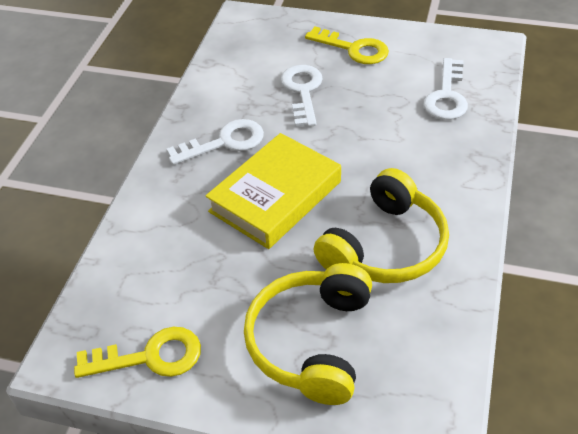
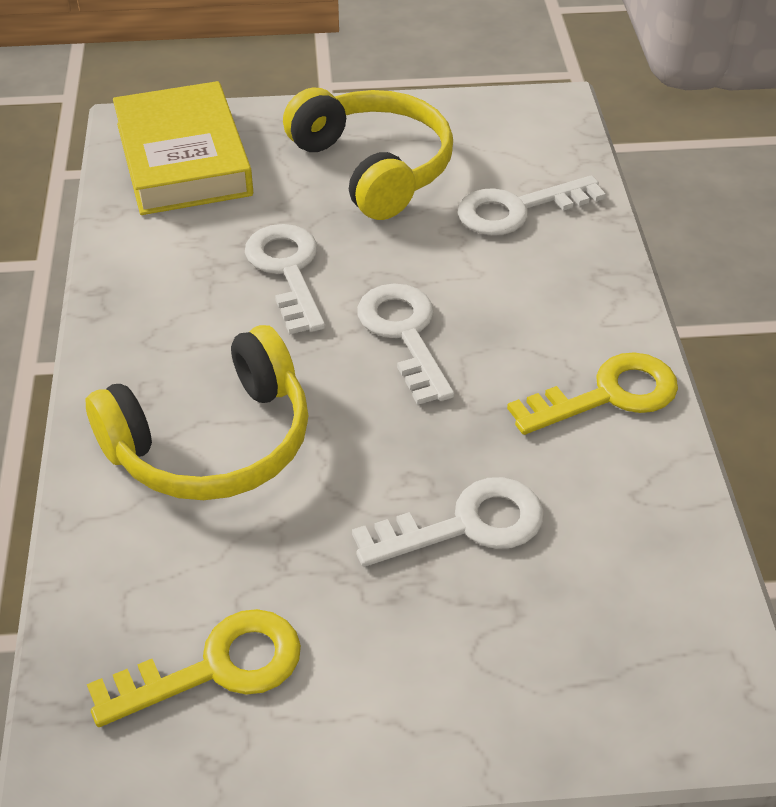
white key: 3 -> 4

